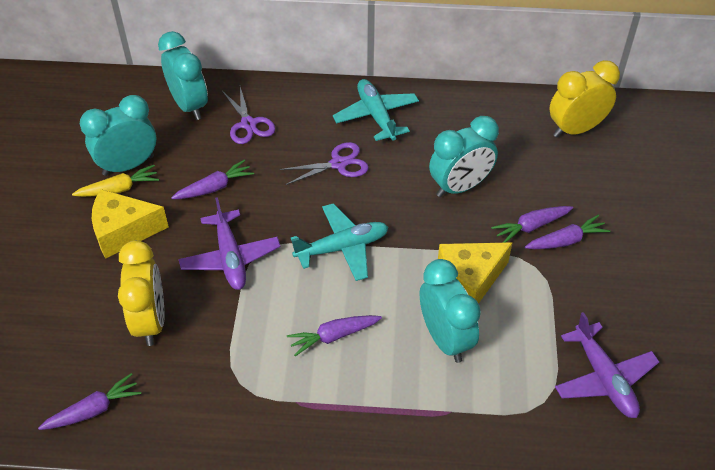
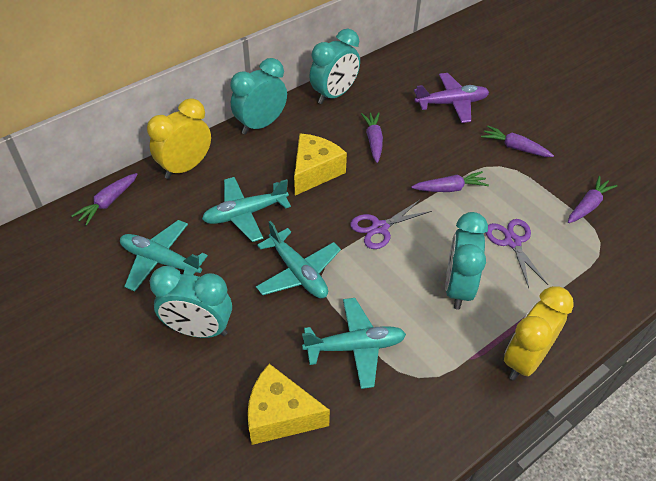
purple plane: 2 -> 1
turquoise plane: 2 -> 4
yellow carrot: 1 -> 0

